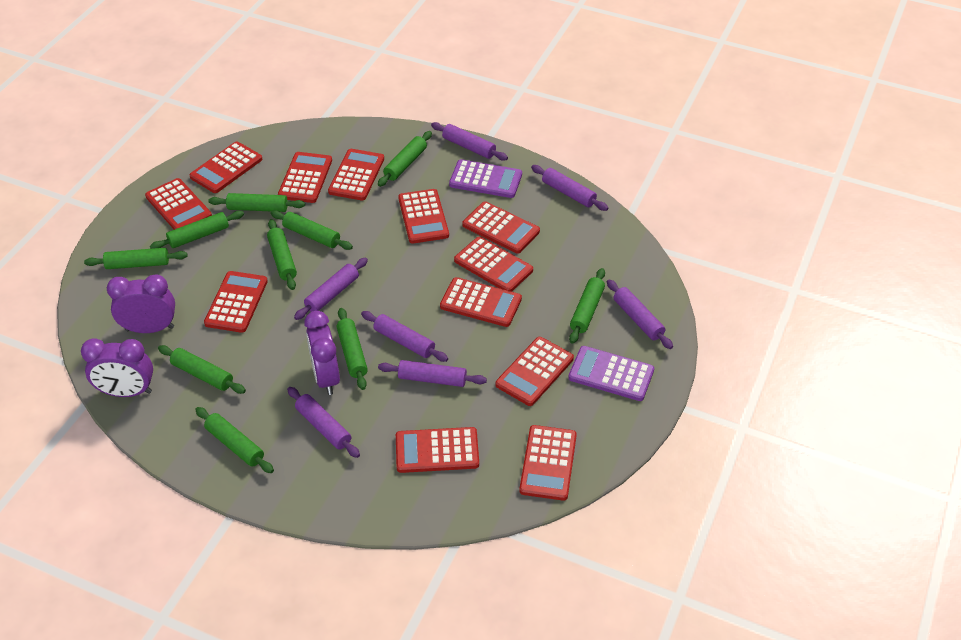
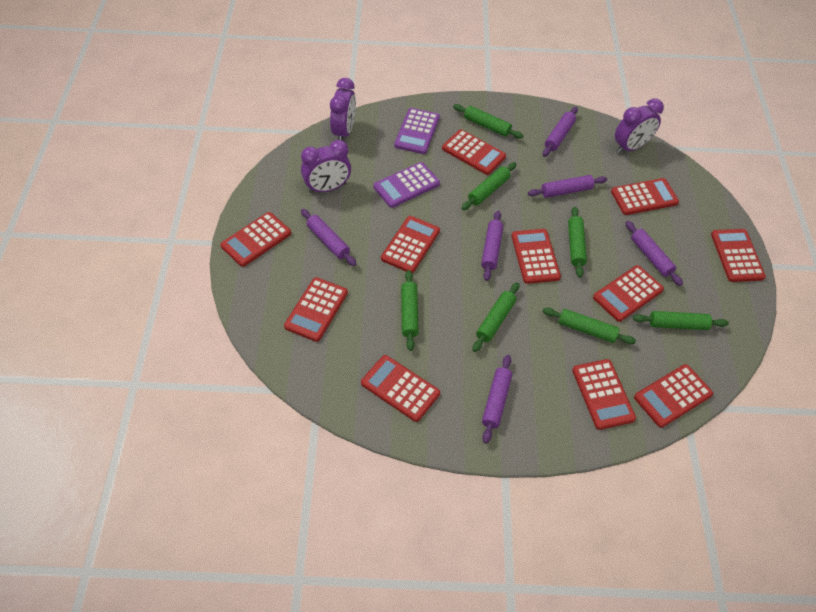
green rolling pin: 10 -> 7
purple rolling pin: 7 -> 6
red calculator: 12 -> 11

